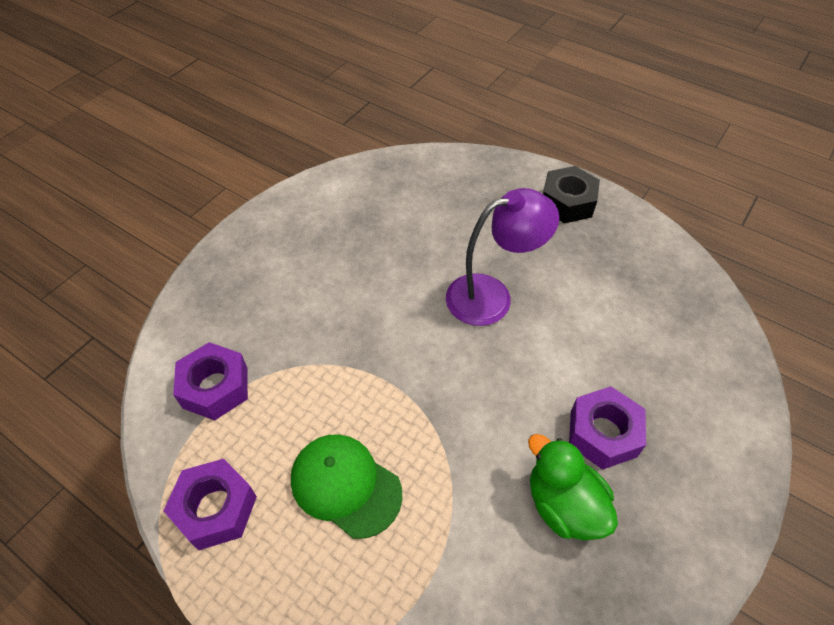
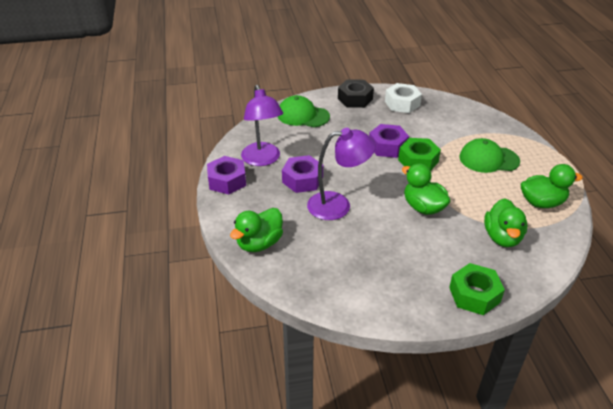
green cap: 1 -> 2
green duck: 1 -> 4
green nut: 0 -> 2
purple lamp: 1 -> 2
white nut: 0 -> 1

